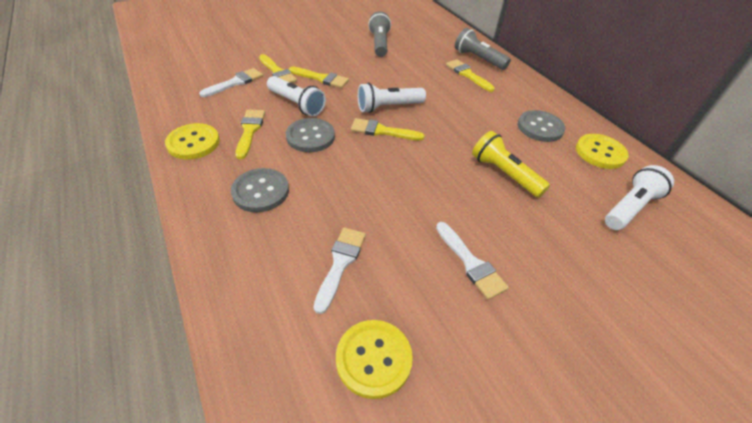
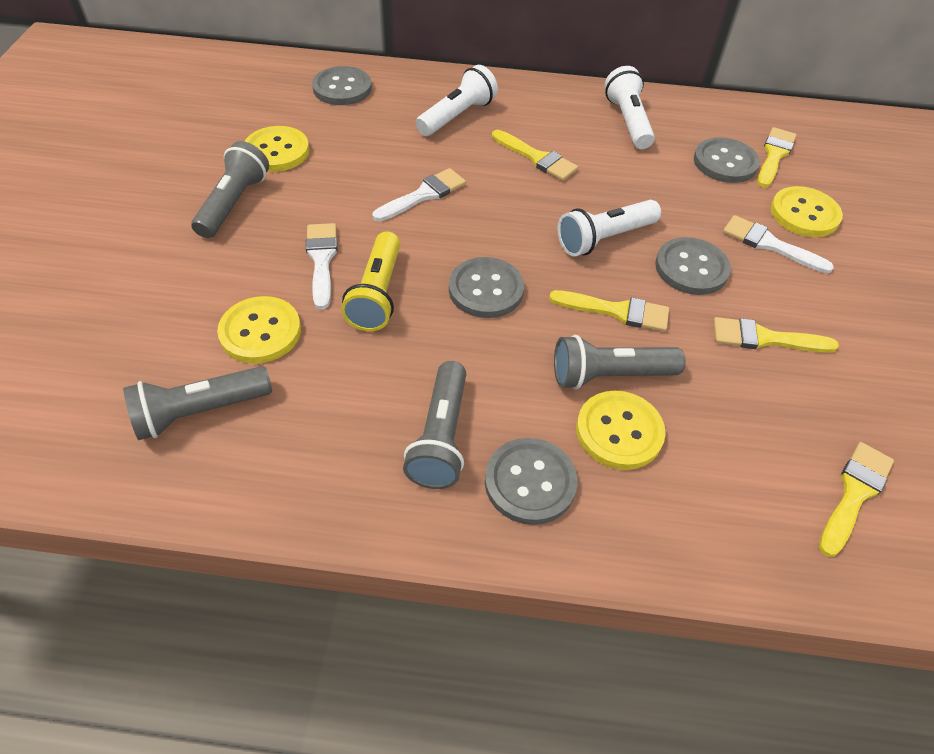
grey button: 3 -> 5
grey flashlight: 2 -> 4
yellow button: 3 -> 4

